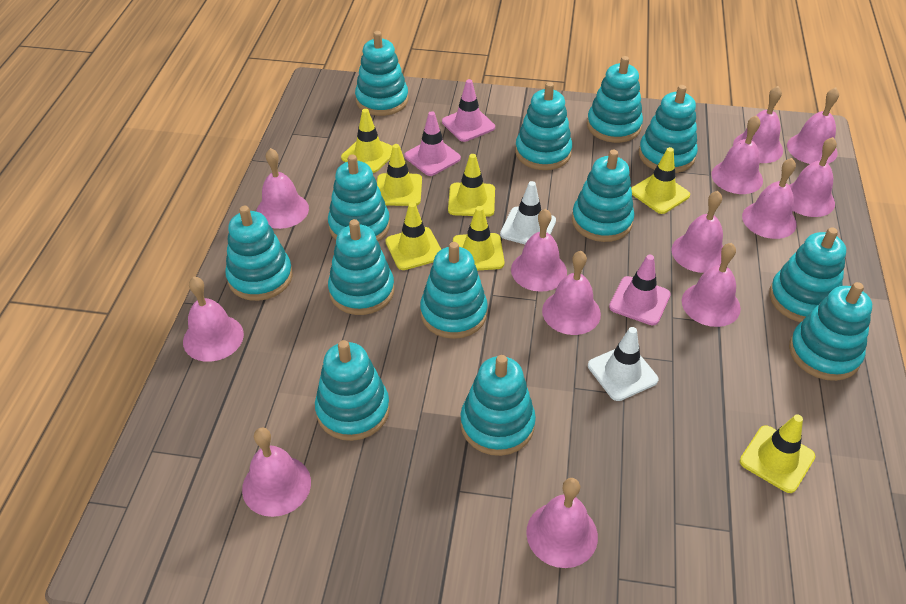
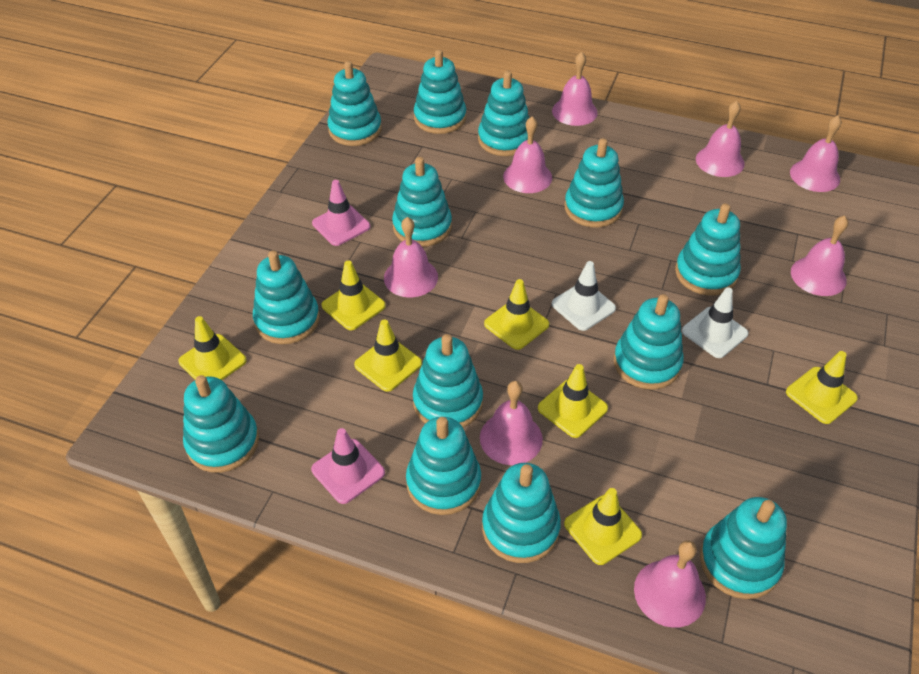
pink bell: 13 -> 8
pink traffic cone: 3 -> 2

